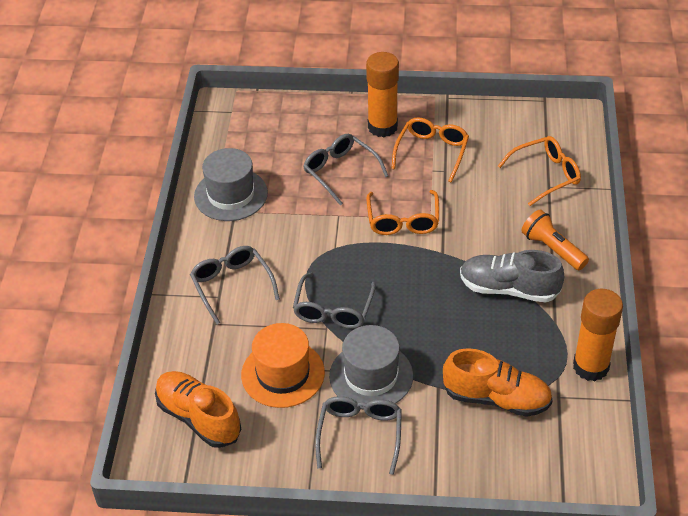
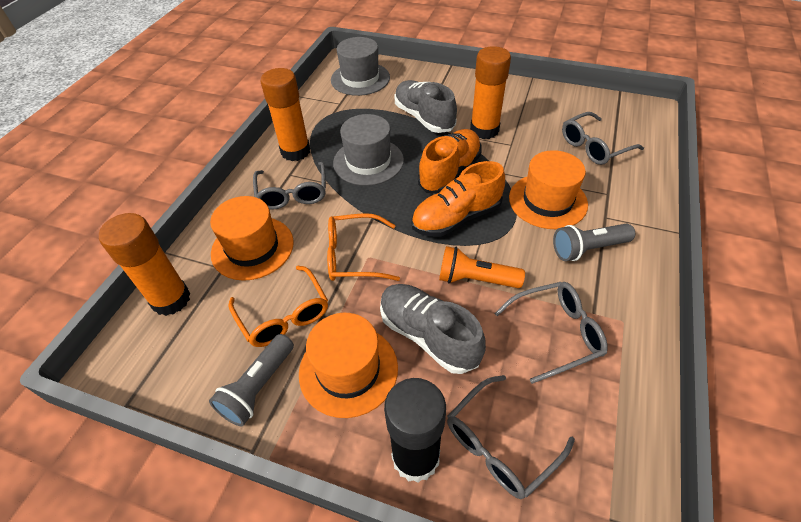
black glue stick: 0 -> 1
grey flashlight: 0 -> 2
grey shoe: 1 -> 2
orange glasses: 3 -> 2
orange glue stick: 2 -> 3
orange hat: 1 -> 3

